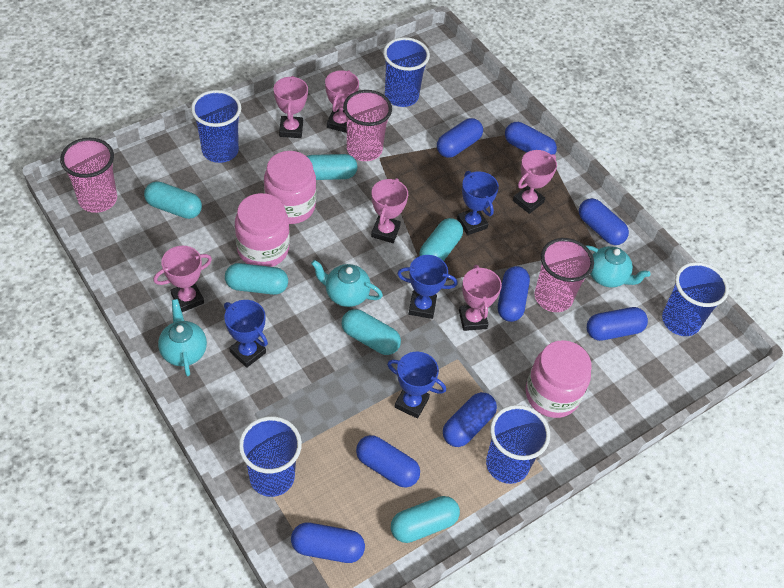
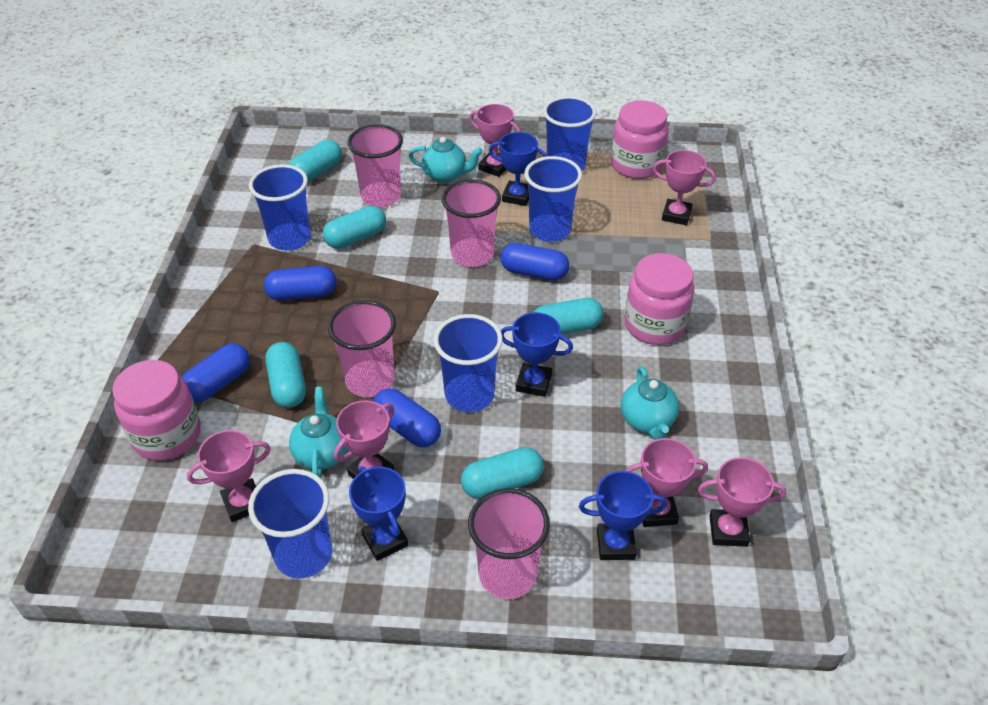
blue capsule: 8 -> 4
pink cup: 3 -> 4
turquoise capsule: 6 -> 5

